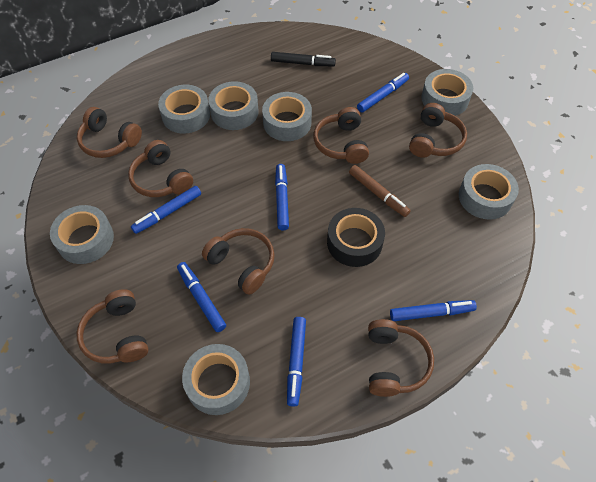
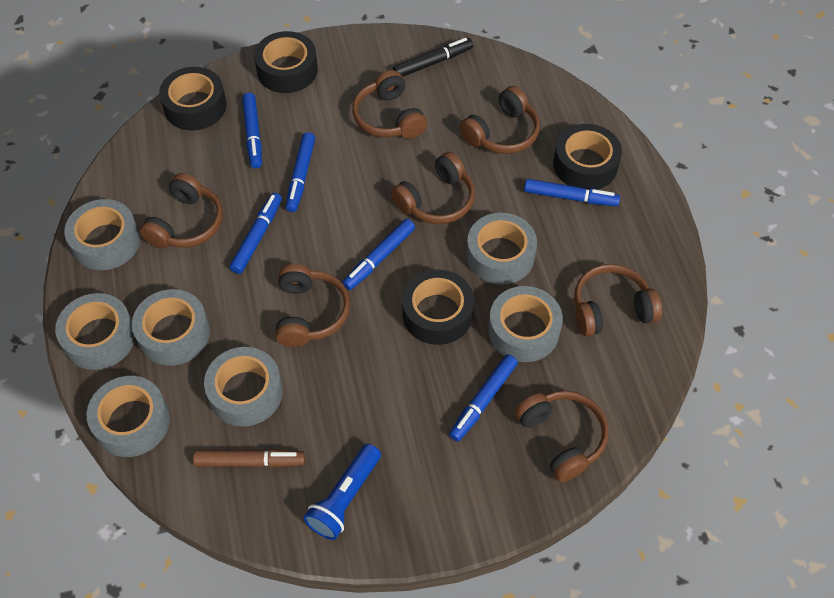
black tape: 1 -> 4
blue flashlight: 0 -> 1

